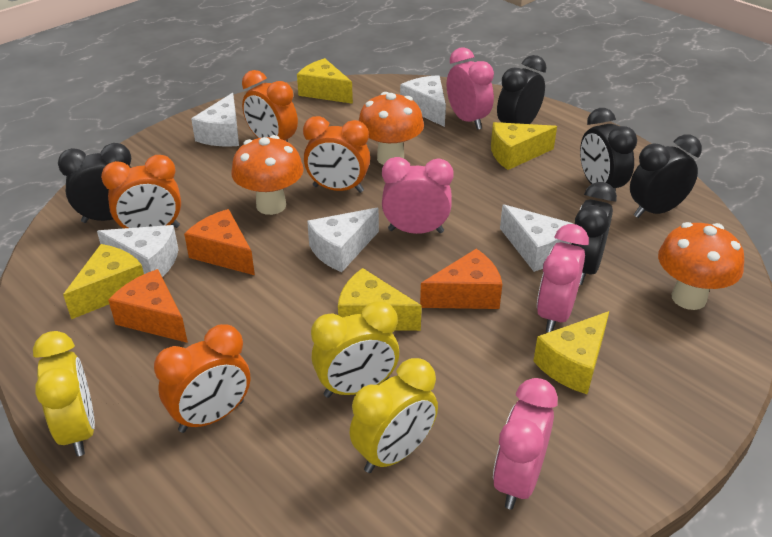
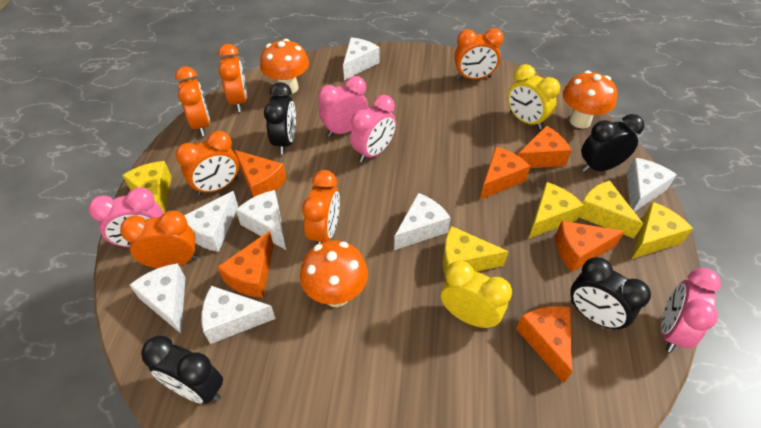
black clock: 5 -> 4
orange cheese: 3 -> 6
orange clock: 4 -> 6
white cheese: 5 -> 7
yellow clock: 3 -> 2

